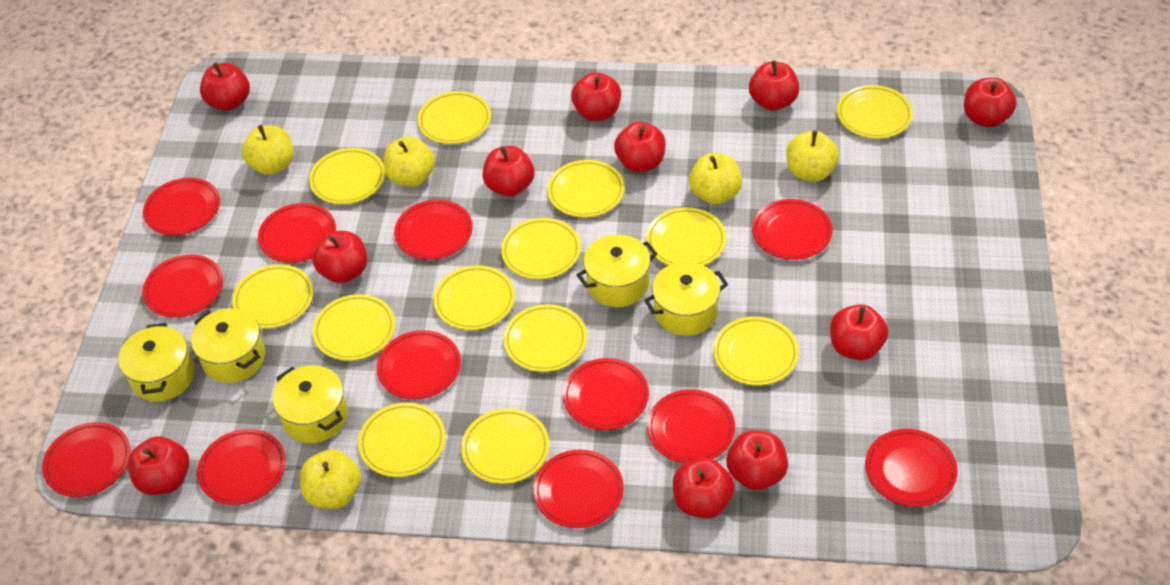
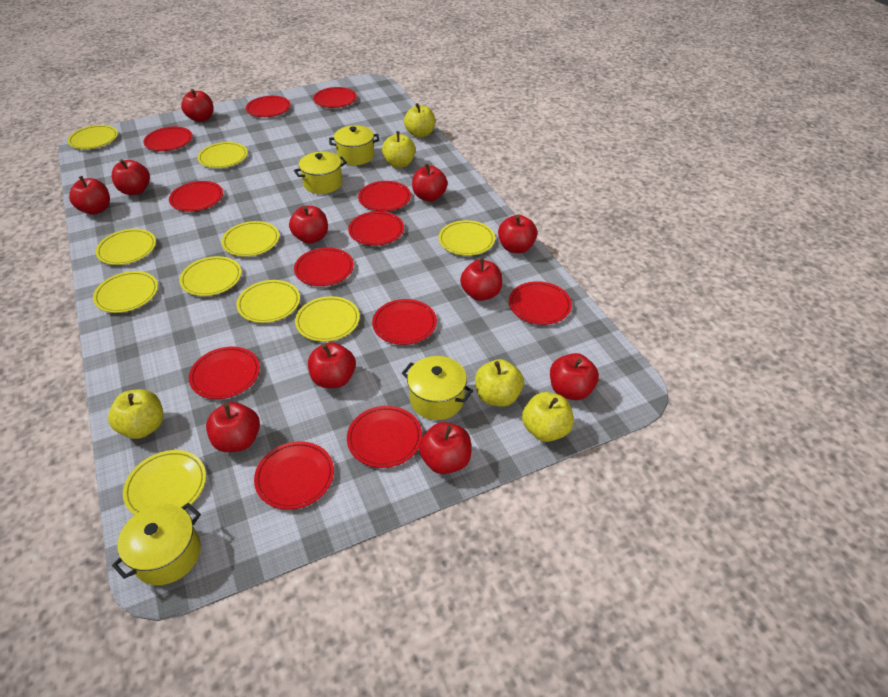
yellow plate: 13 -> 10
yellow pot: 5 -> 4

